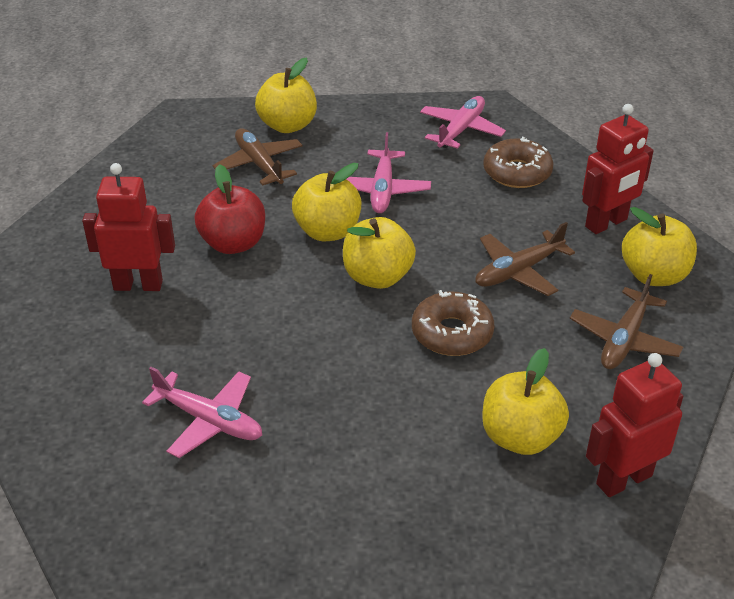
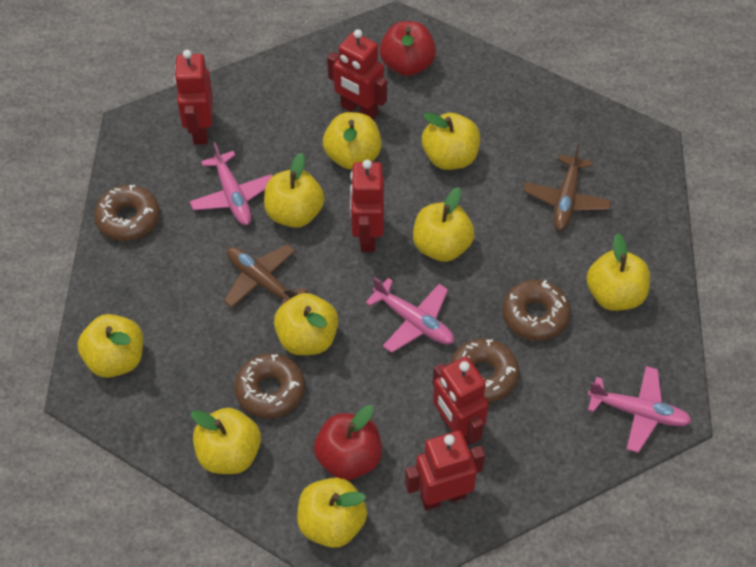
brown donut: 2 -> 4
brown plane: 3 -> 2
red apple: 1 -> 2
red robot: 3 -> 5
yellow apple: 5 -> 9

